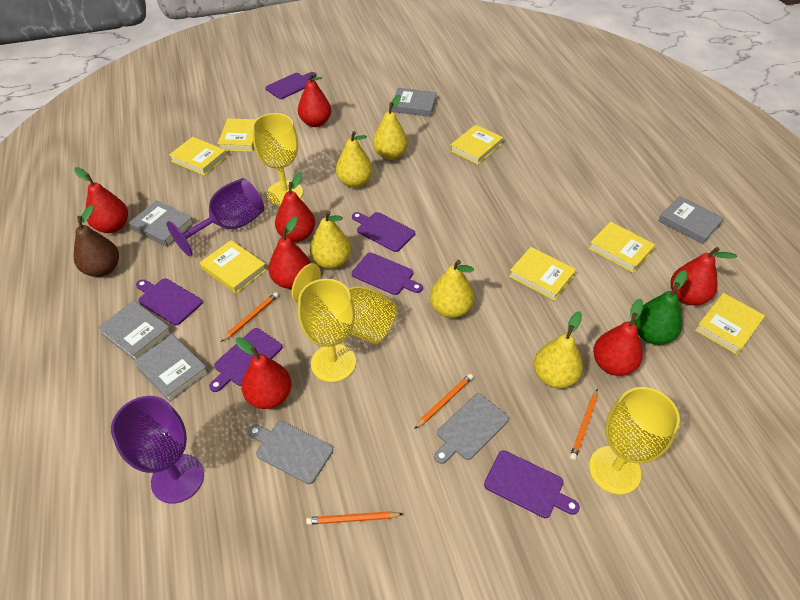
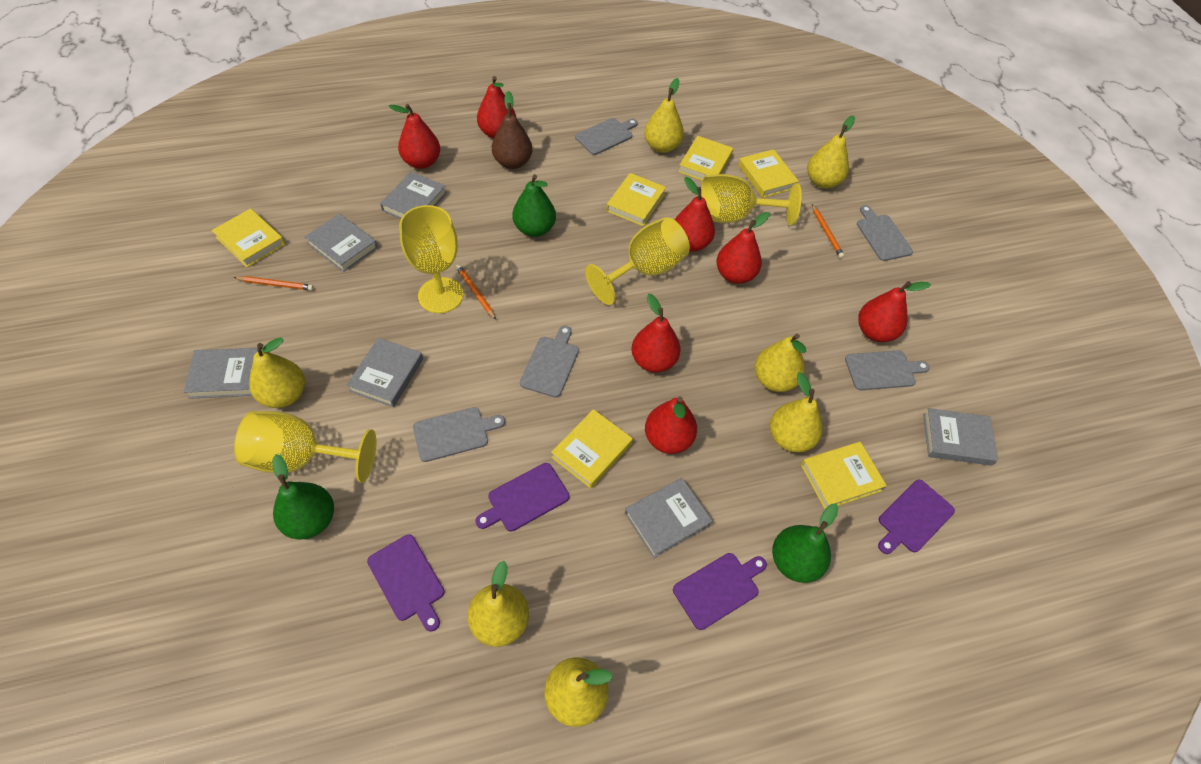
green pear: 1 -> 3
grey book: 5 -> 6
grey cutting board: 2 -> 5
orange pencil: 4 -> 3
purple cutting board: 6 -> 4
purple goblet: 2 -> 0
yellow book: 7 -> 6
yellow pear: 5 -> 7

